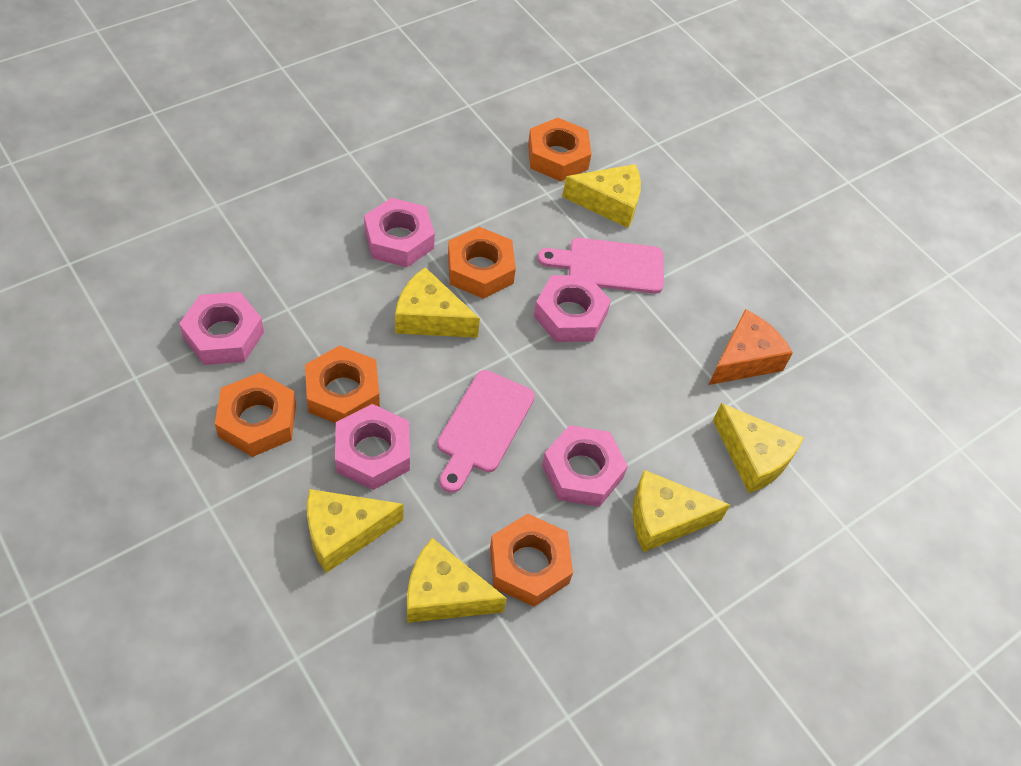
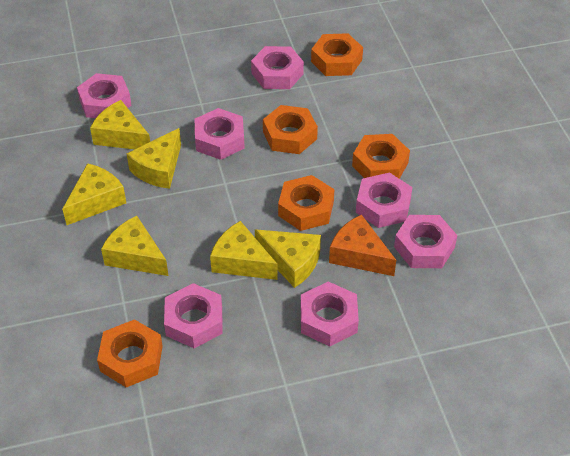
pink cutting board: 2 -> 0
pink nut: 5 -> 7

